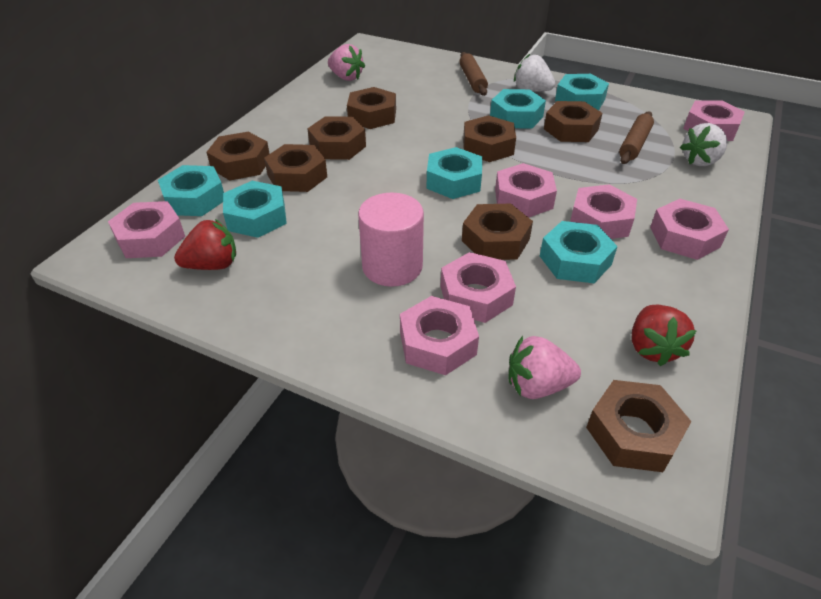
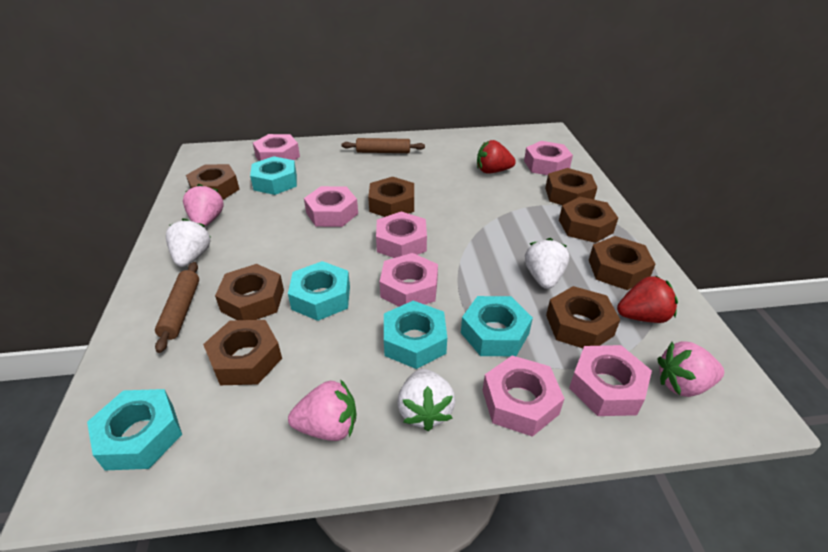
pink cylinder: 1 -> 0
pink strawberry: 2 -> 3
turquoise nut: 6 -> 5
white strawberry: 2 -> 3

